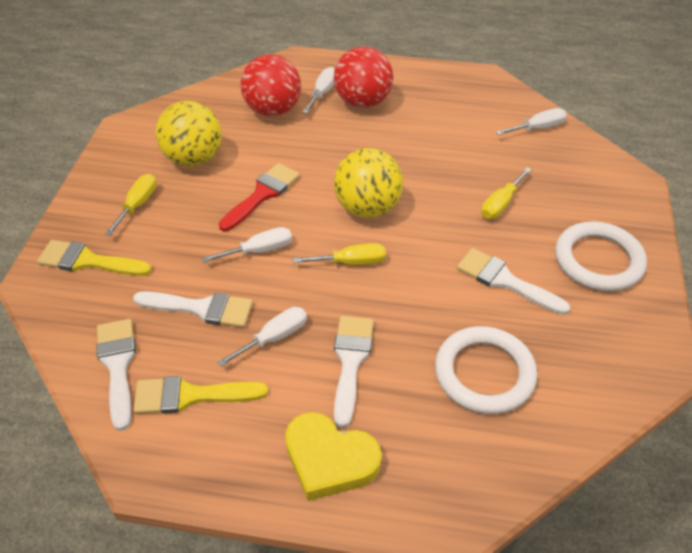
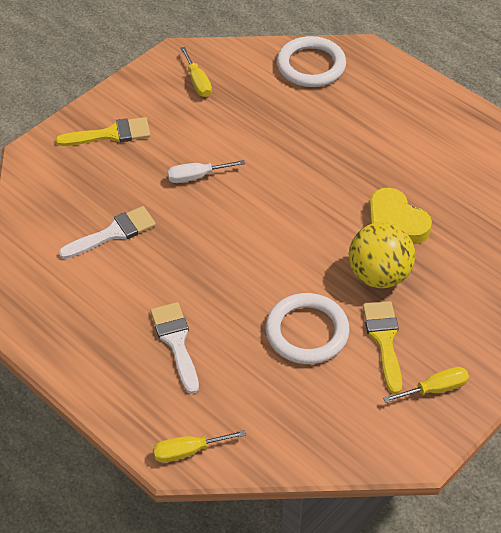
red ball: 2 -> 0
red brush: 1 -> 0
white brush: 4 -> 2
white screwdriver: 4 -> 1
yellow ball: 2 -> 1

